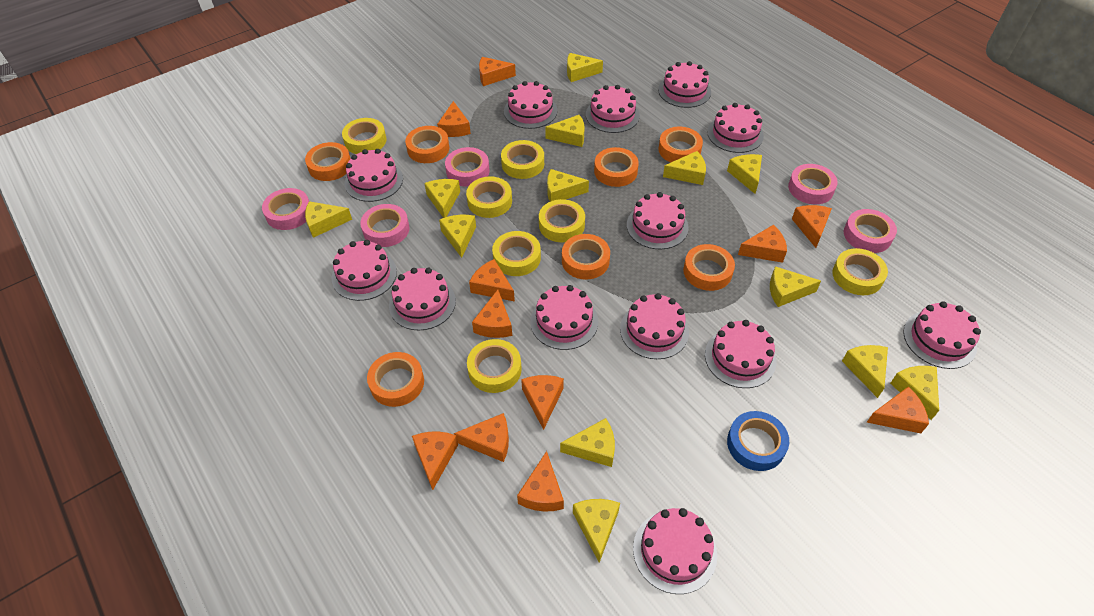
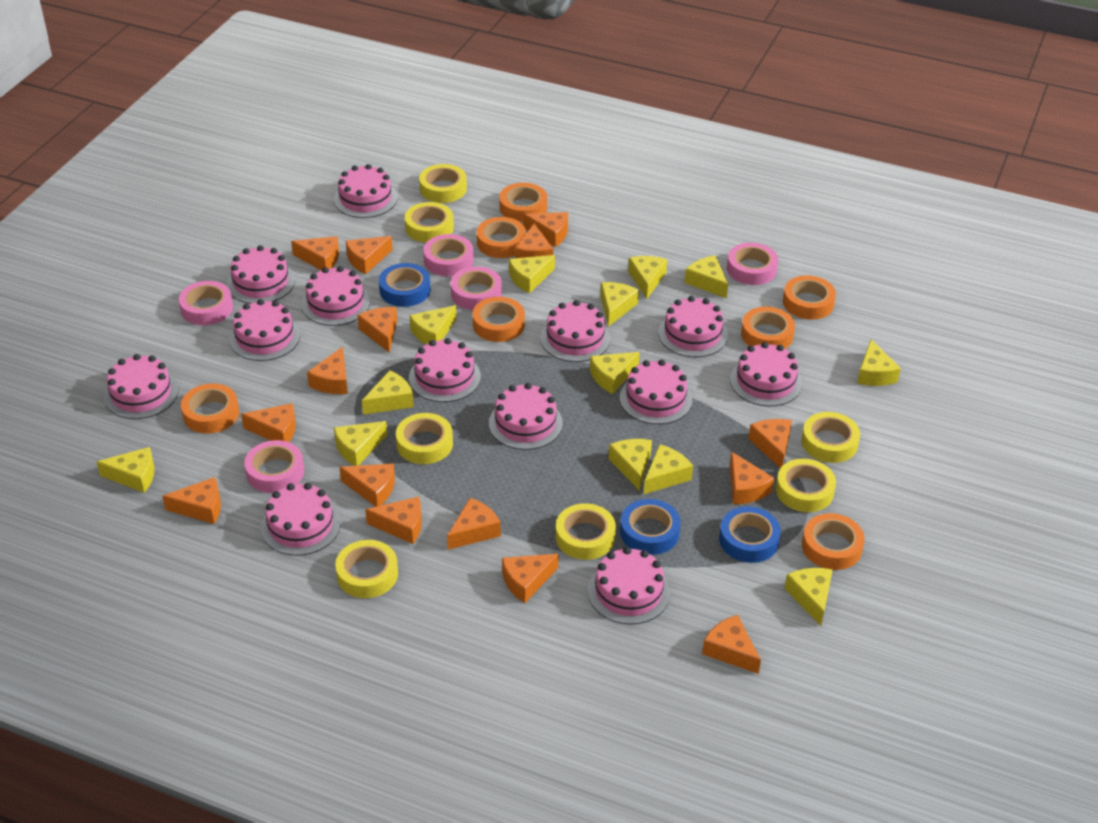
blue tape: 1 -> 3
orange cheese: 11 -> 15

